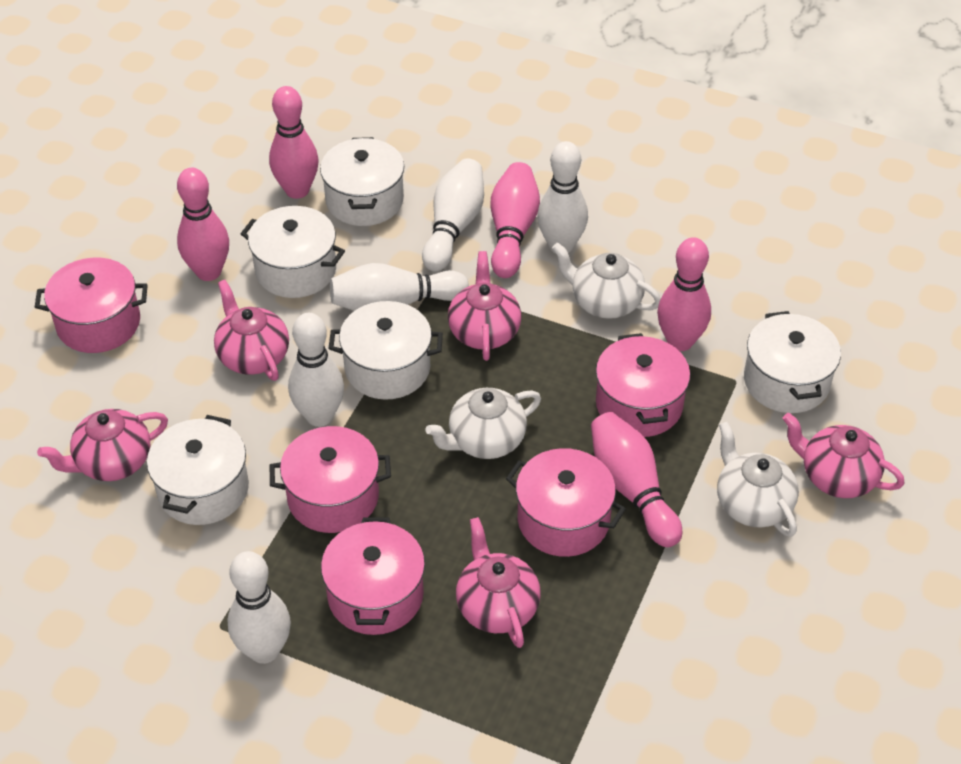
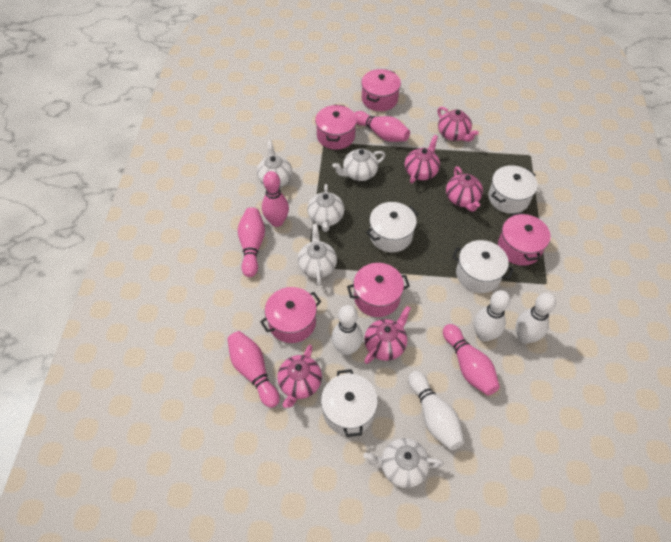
white bowling pin: 5 -> 4
white pot: 5 -> 4
white teapot: 3 -> 5

